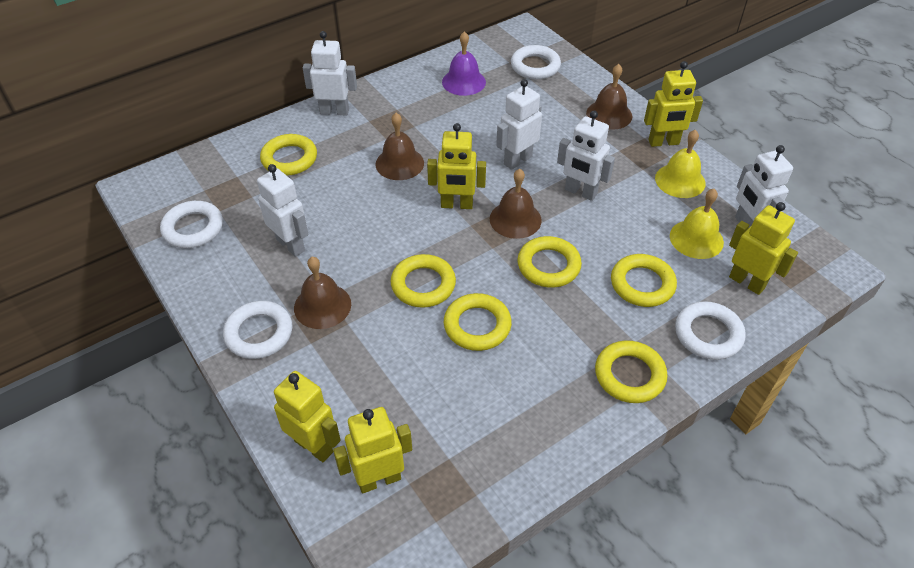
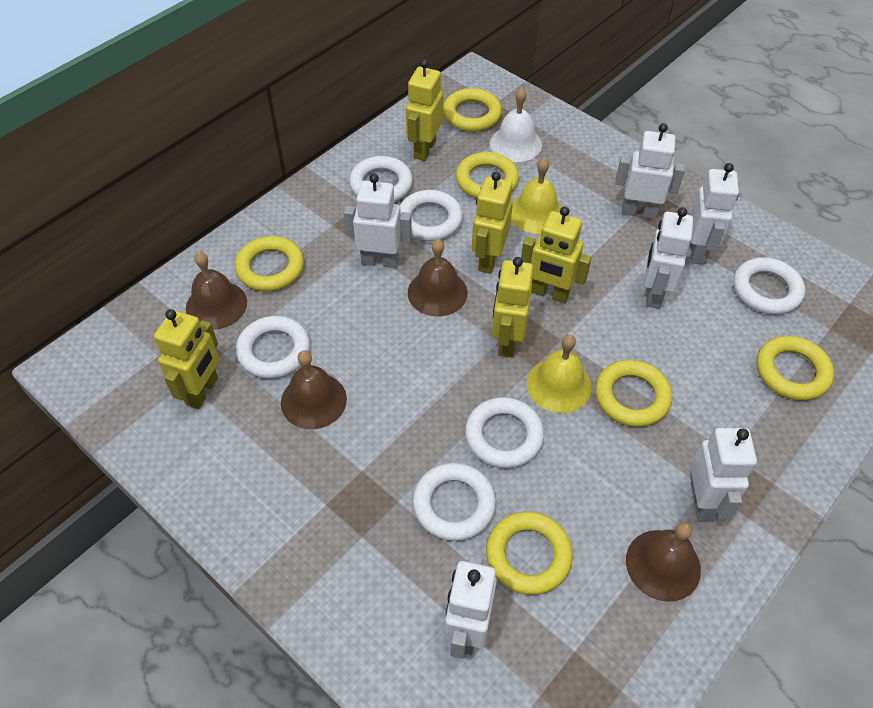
purple bell: 1 -> 0
white bell: 0 -> 1
white ring: 4 -> 6
white robot: 5 -> 6

